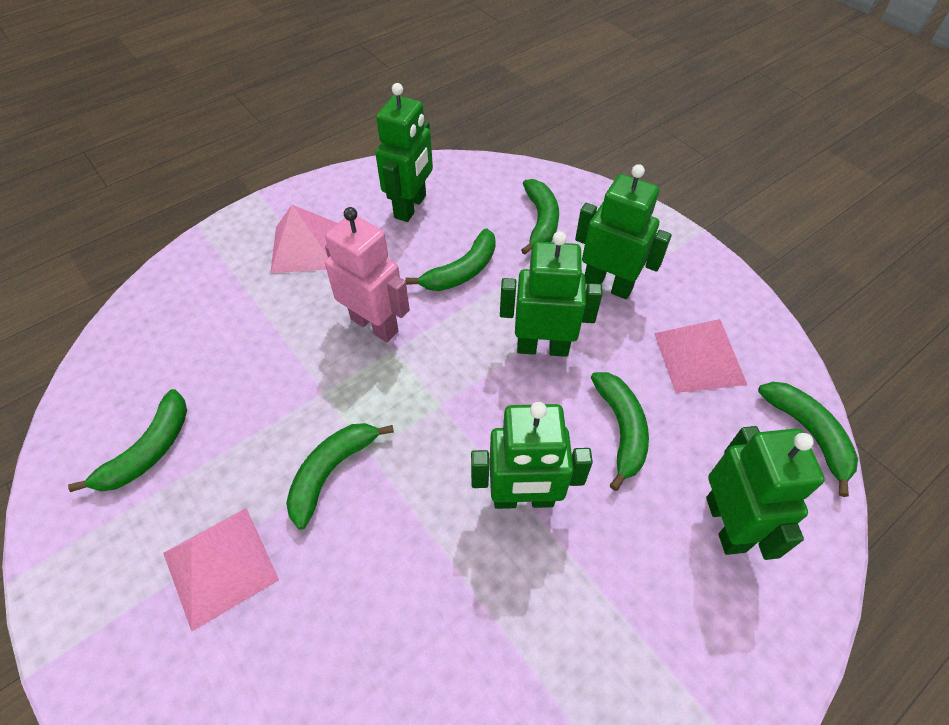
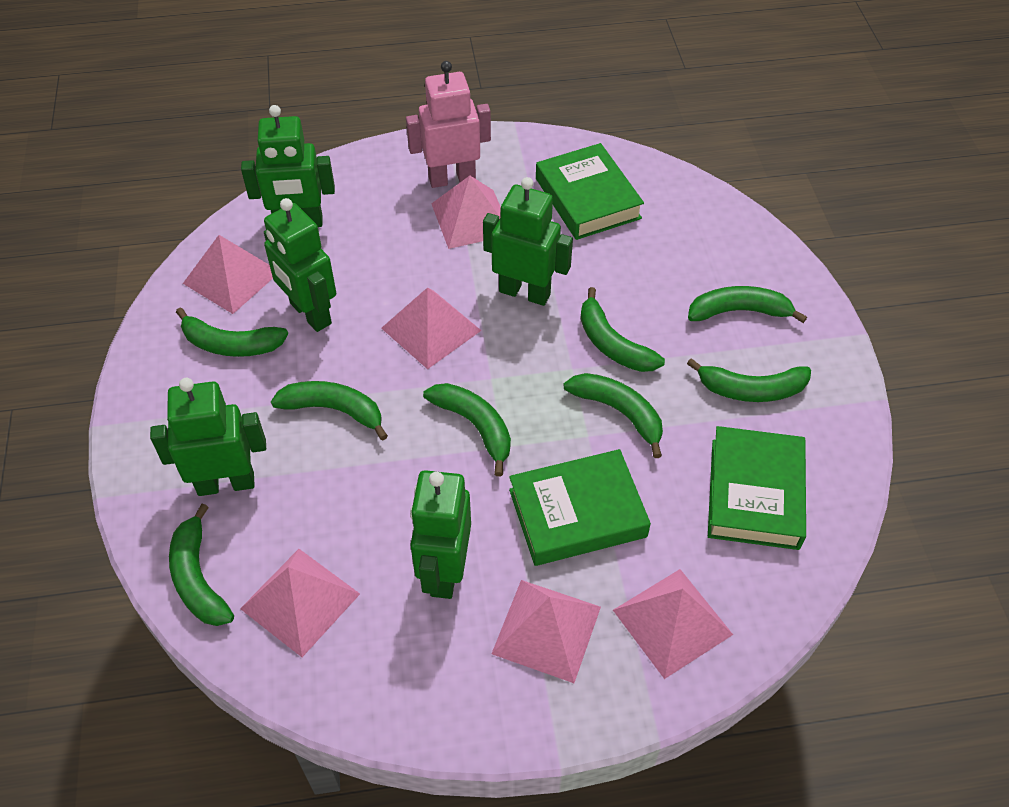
green banana: 6 -> 8
green book: 0 -> 3
pink pyramid: 3 -> 6

